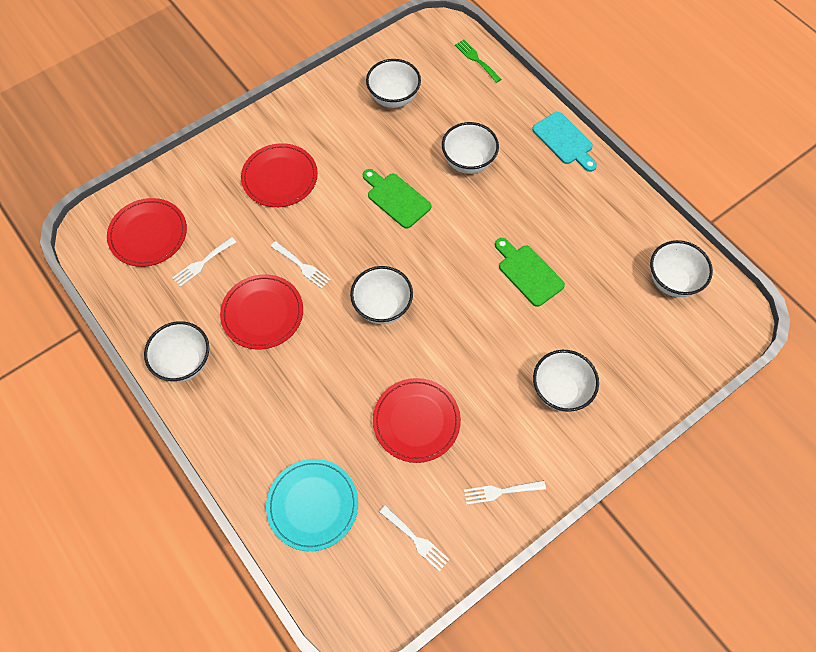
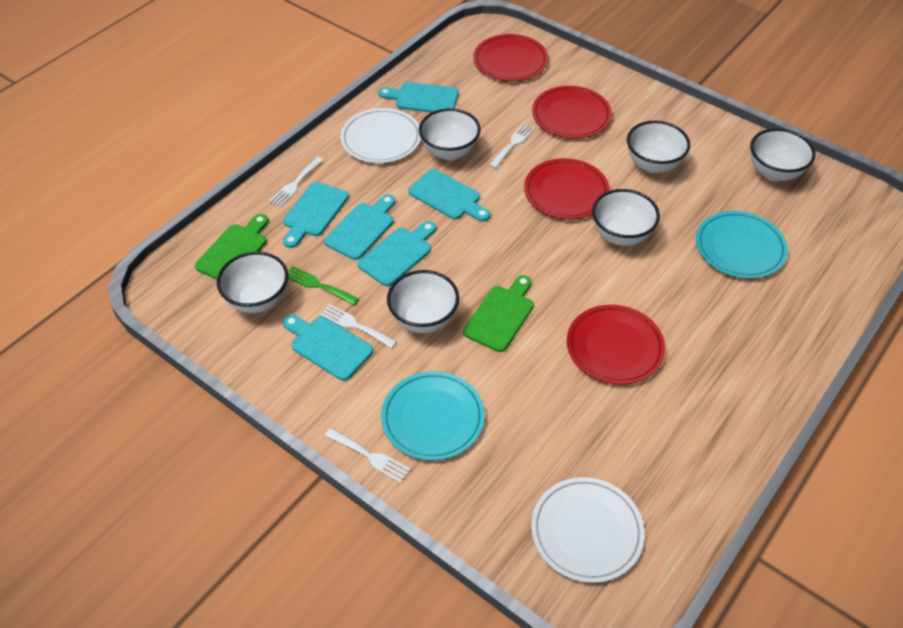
turquoise cutting board: 1 -> 6
turquoise plate: 1 -> 2
white plate: 0 -> 2

